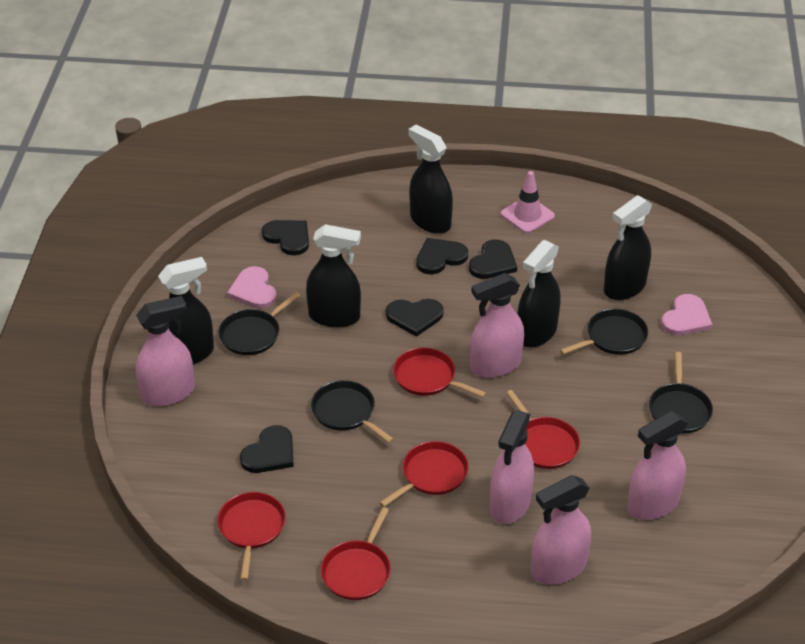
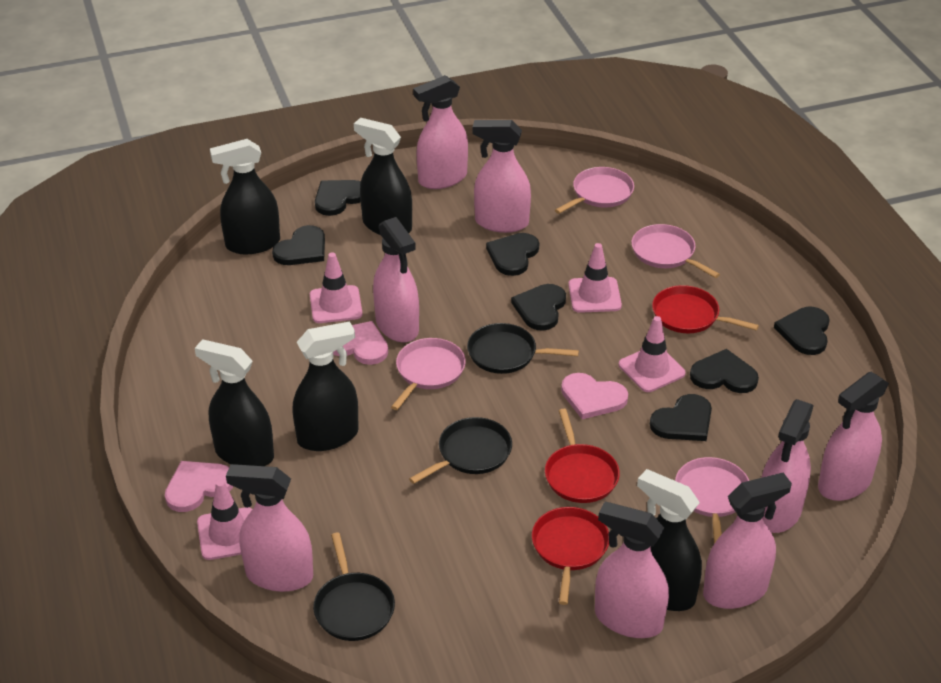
black heart: 5 -> 7
black pan: 4 -> 3
pink heart: 2 -> 3
pink pan: 0 -> 4
pink spray bottle: 5 -> 8
pink traffic cone: 1 -> 4
red pan: 5 -> 3

